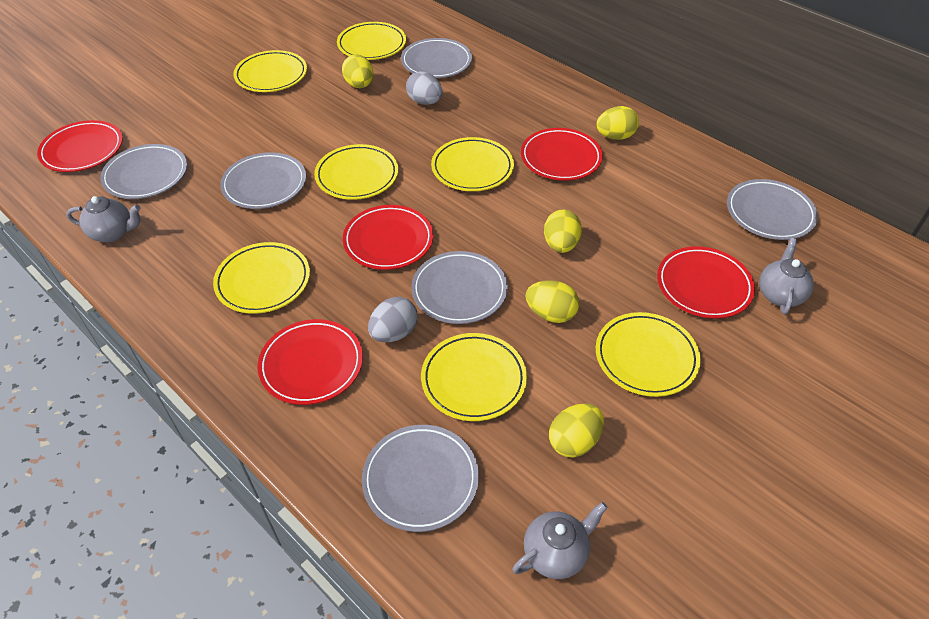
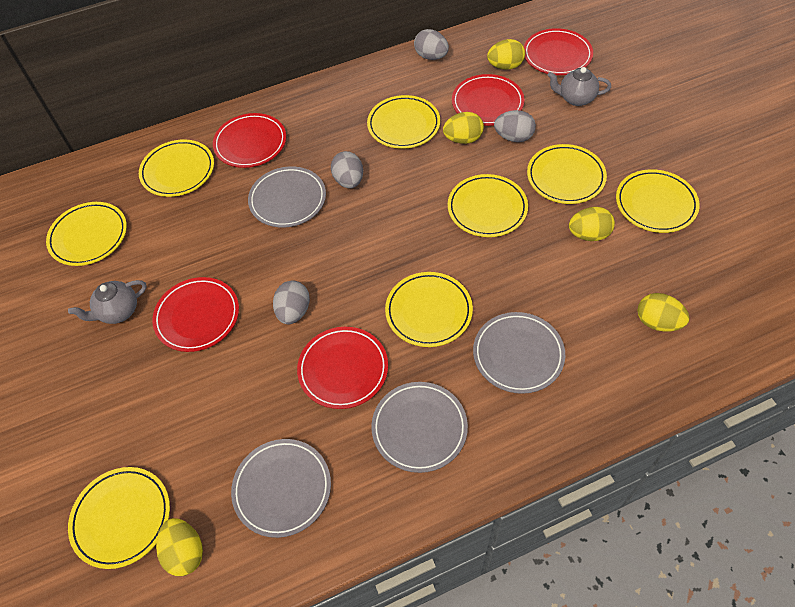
grey egg: 2 -> 4
grey plate: 6 -> 4
grey teapot: 3 -> 2
yellow plate: 7 -> 8

